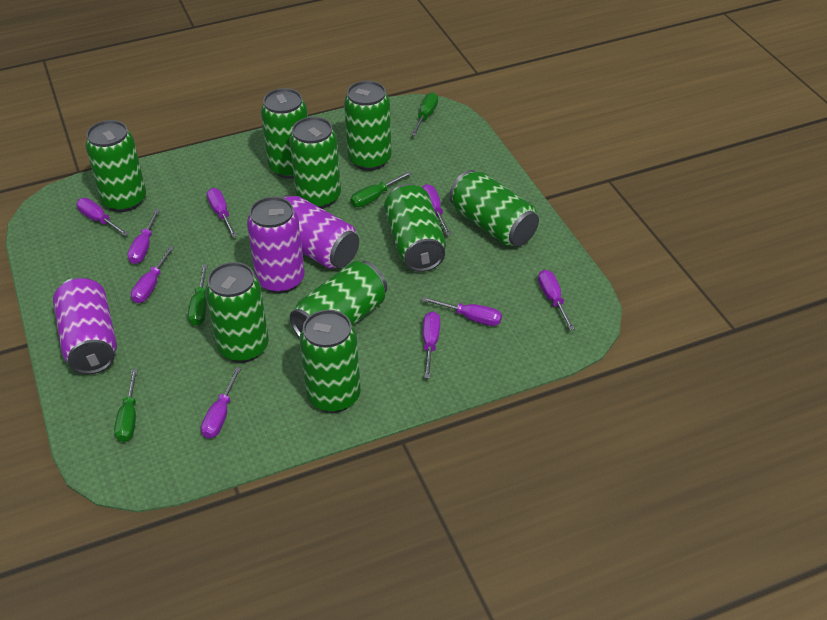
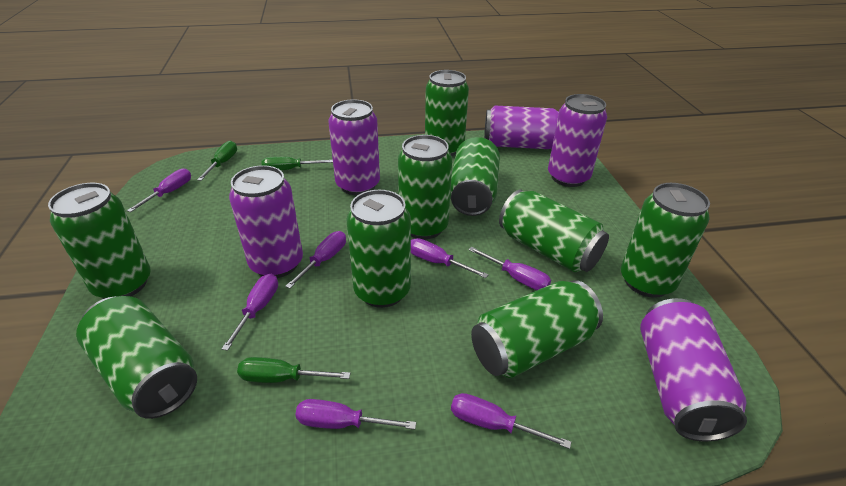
green screwdriver: 4 -> 3
purple can: 3 -> 5
purple screwdriver: 9 -> 7

